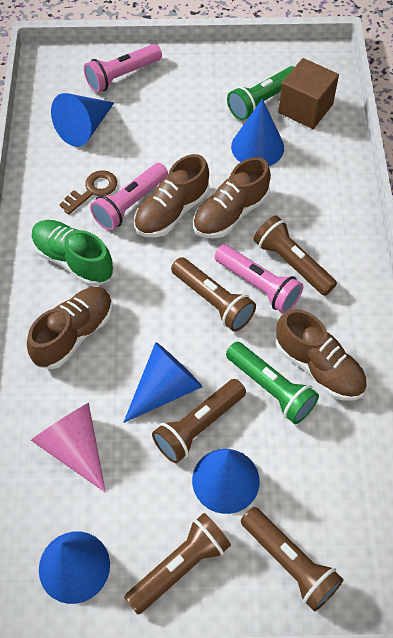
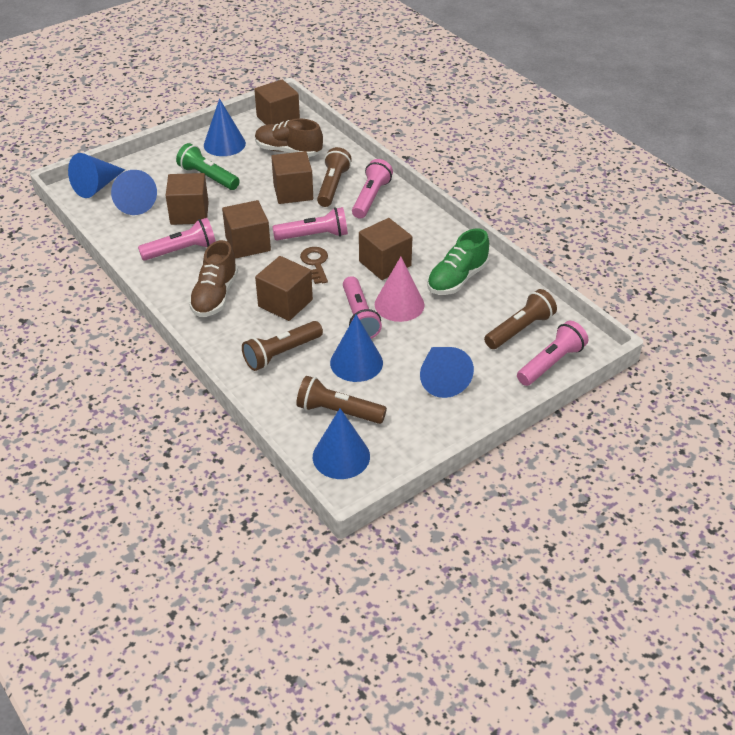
blue cone: 5 -> 6
brown cube: 1 -> 6
brown flashlight: 5 -> 4
brown shoe: 4 -> 2
green flashlight: 2 -> 1
pink flashlight: 3 -> 5

